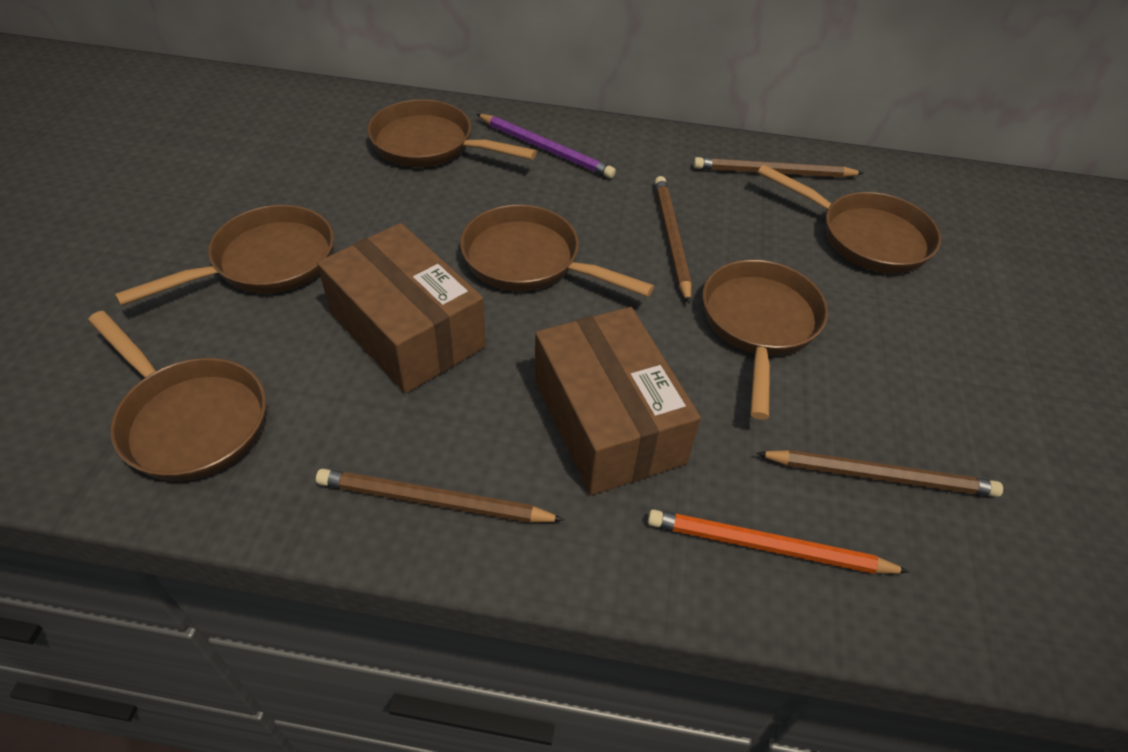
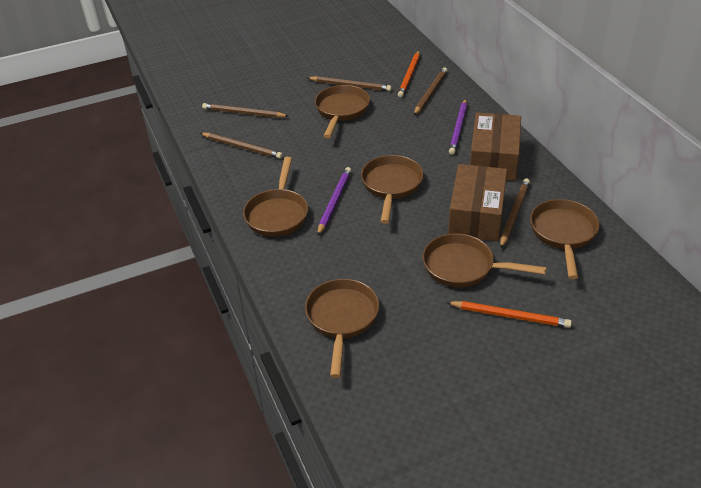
brown pencil: 4 -> 5
orange pencil: 1 -> 2
purple pencil: 1 -> 2

